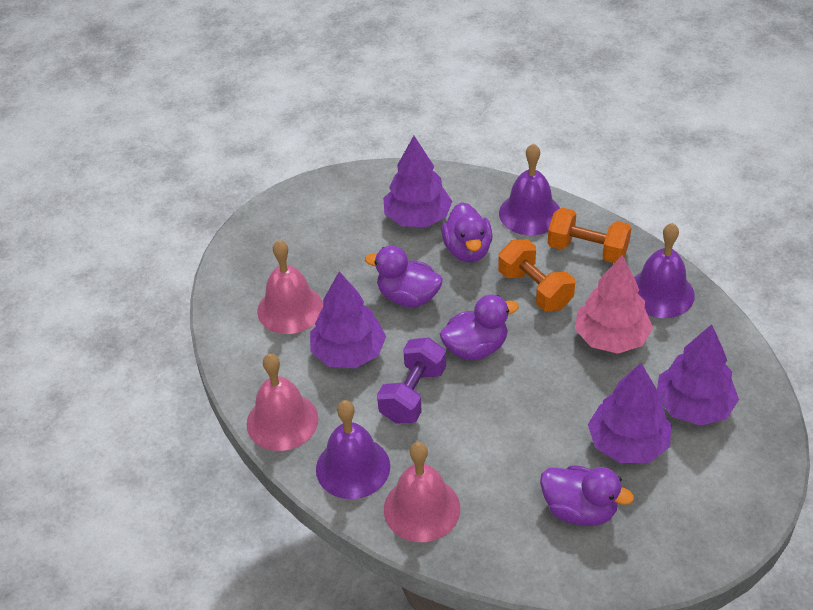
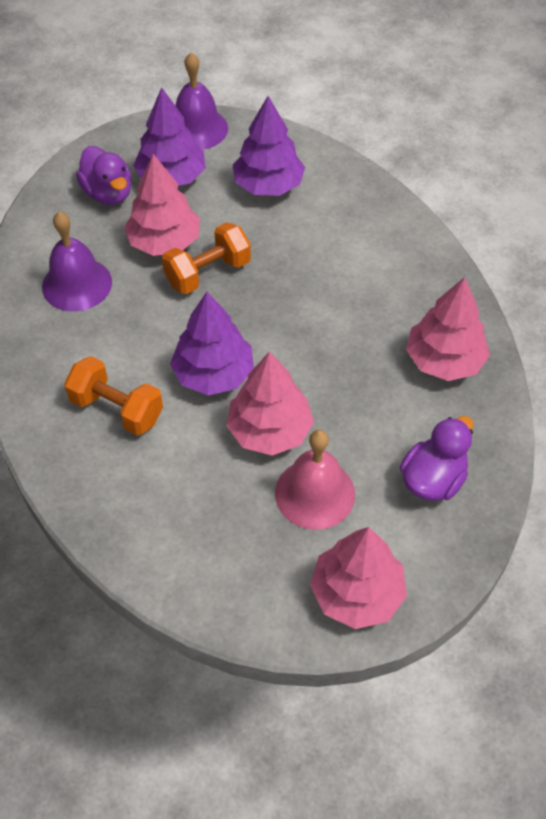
pink bell: 3 -> 1
pink tree: 1 -> 4
purple bell: 3 -> 2
purple duck: 4 -> 2
purple dumbbell: 1 -> 0
purple tree: 4 -> 3

